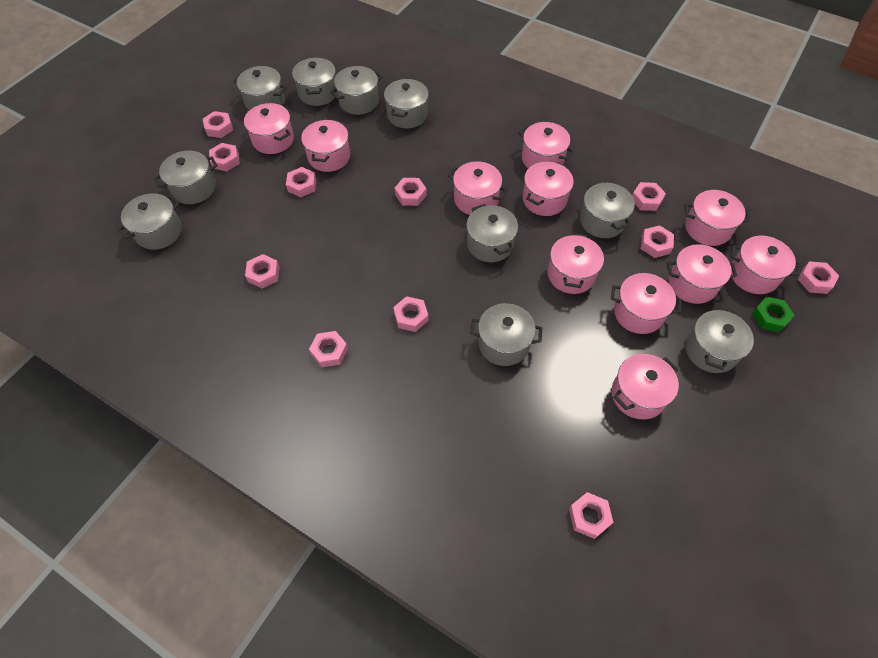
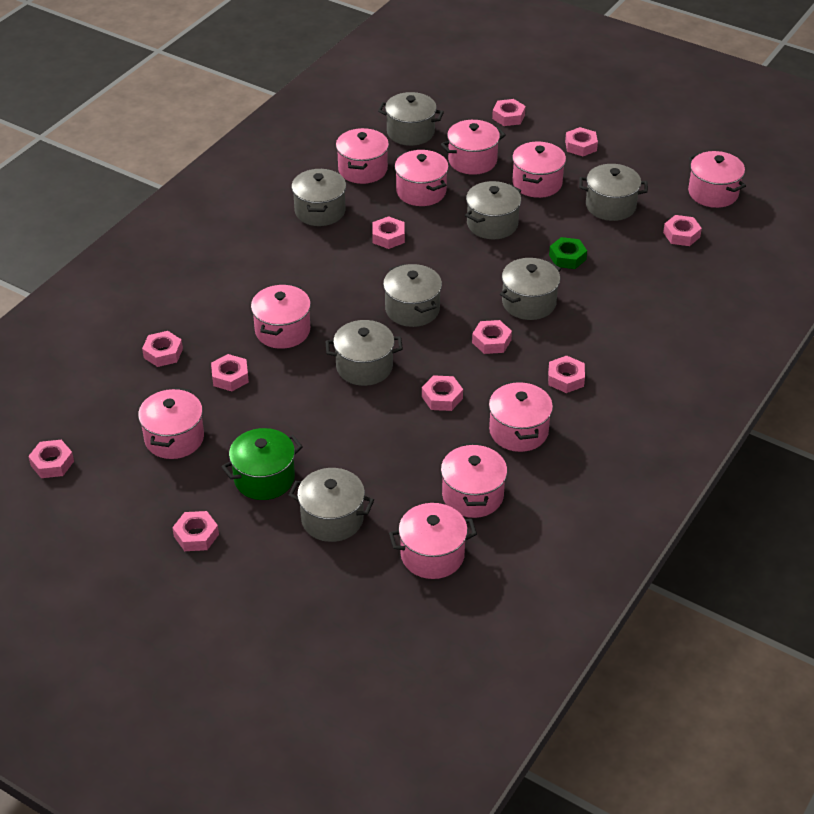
green pot: 0 -> 1
grey pot: 10 -> 8
pink pot: 11 -> 10

